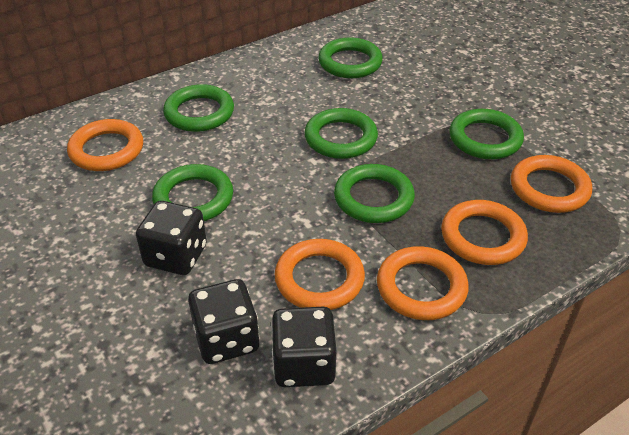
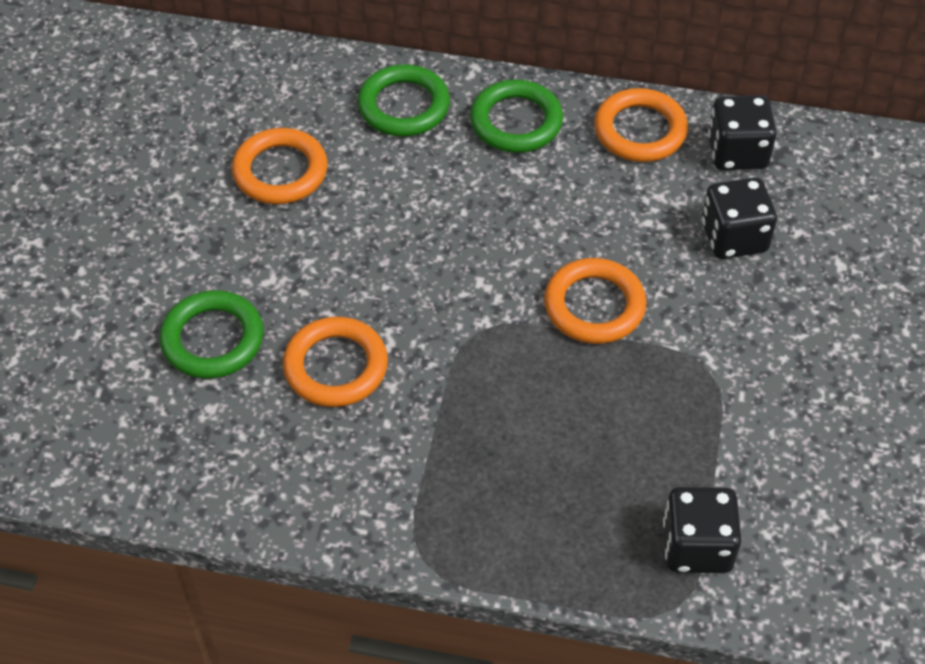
green ring: 6 -> 3
orange ring: 5 -> 4

